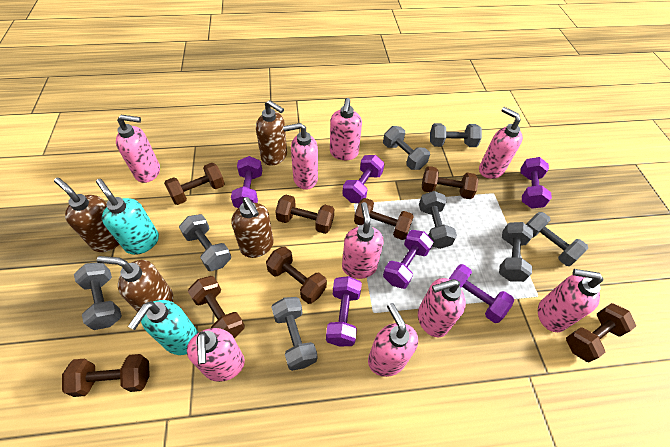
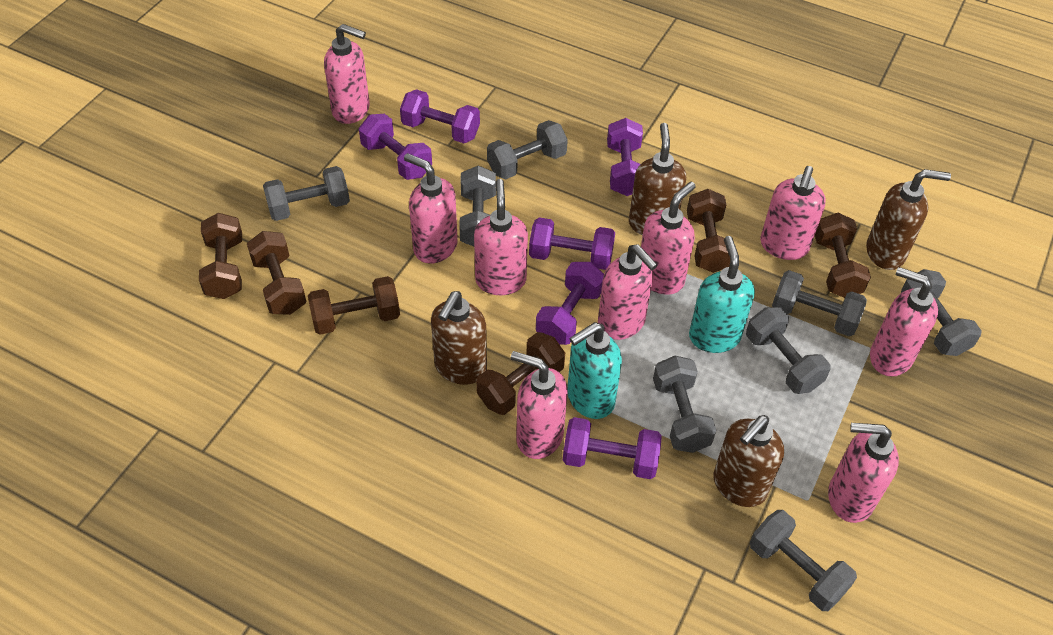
brown dumbbell: 8 -> 6

